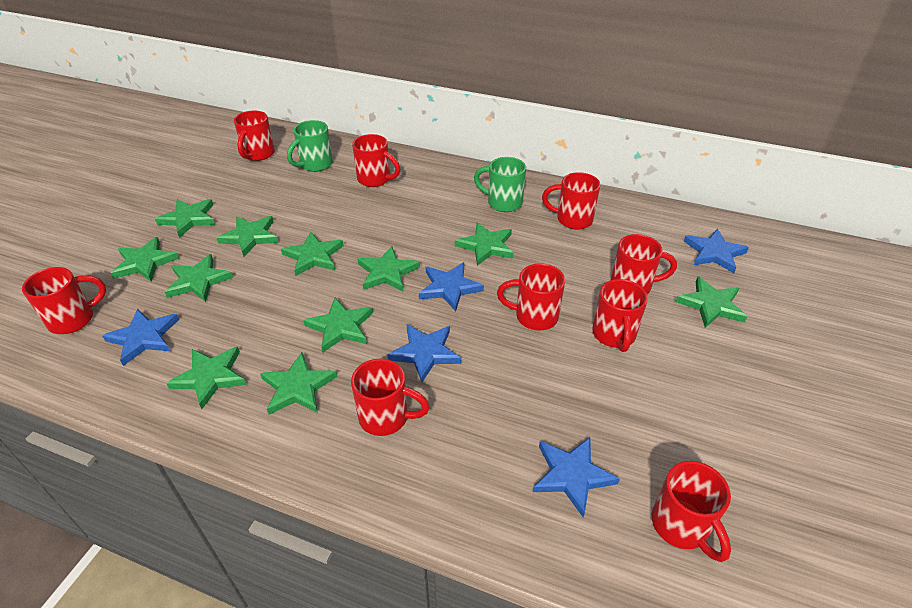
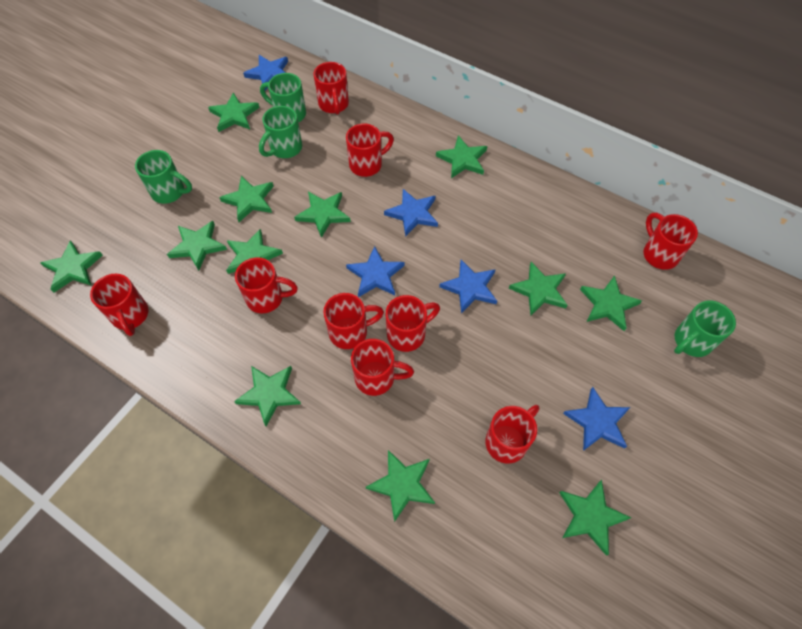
green mug: 2 -> 4
green star: 11 -> 12

